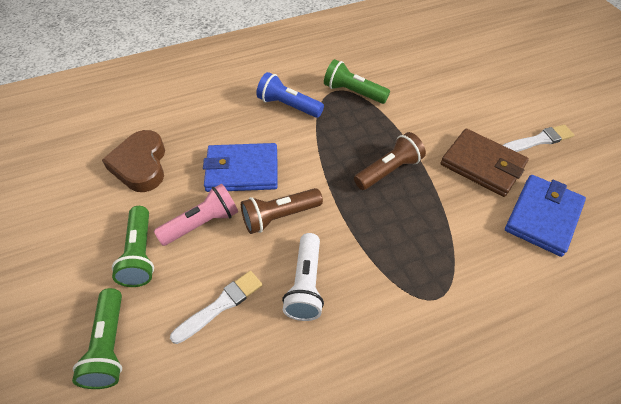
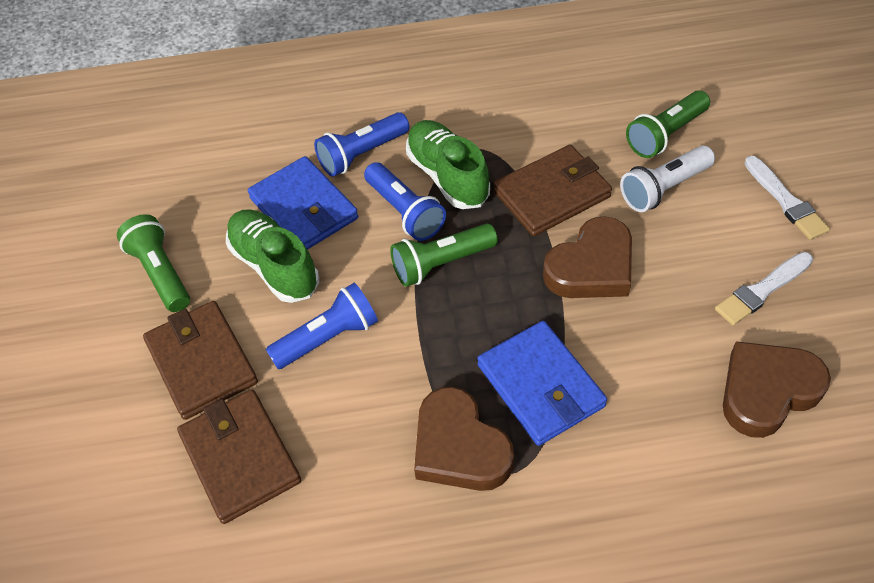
blue flashlight: 1 -> 3
brown flashlight: 2 -> 0
brown heart: 1 -> 3
brown wallet: 1 -> 3
green shoe: 0 -> 2
pink flashlight: 1 -> 0

